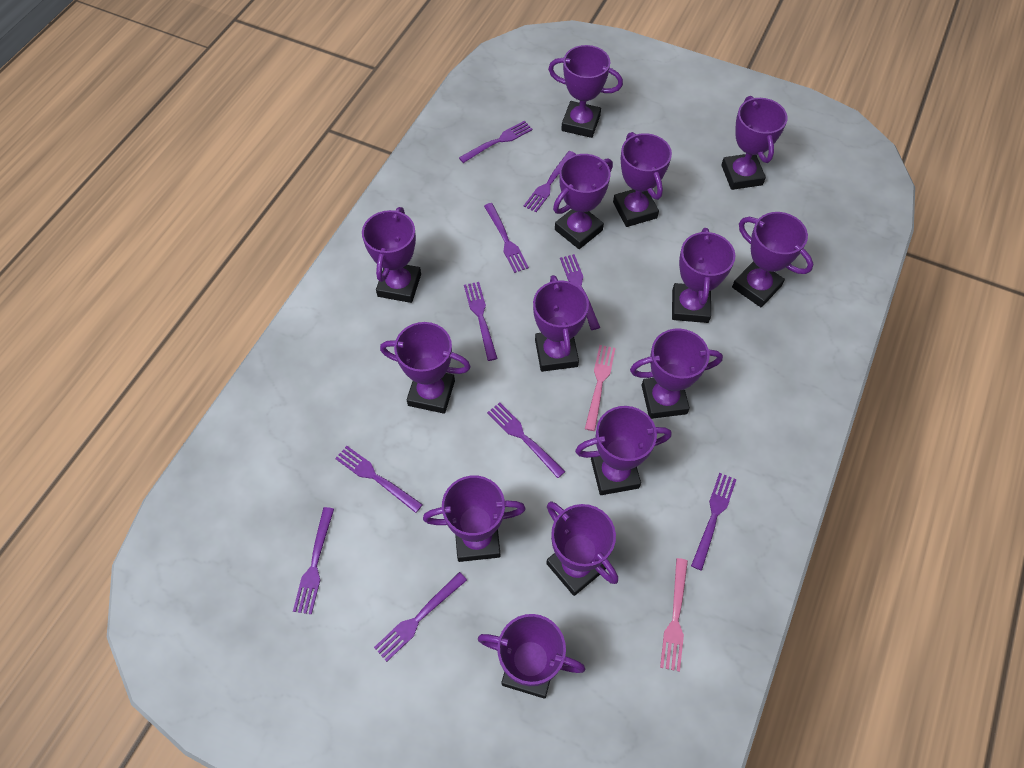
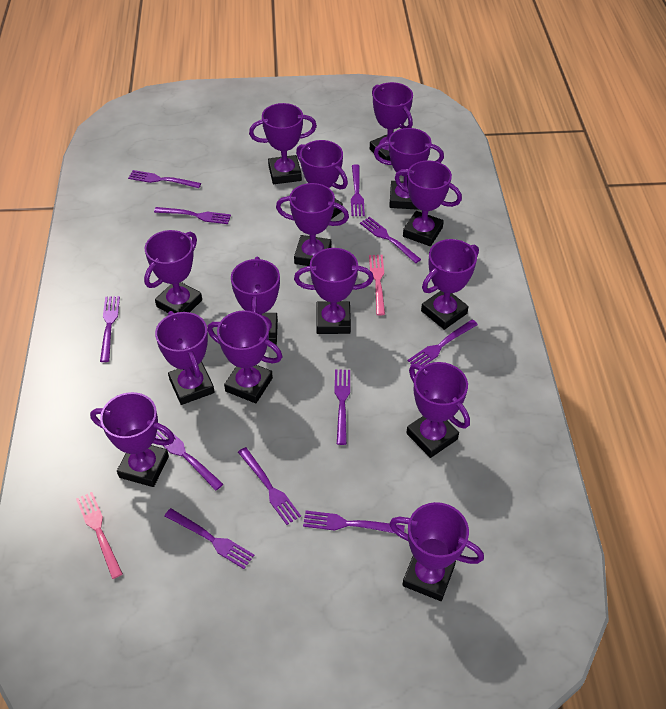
purple fork: 10 -> 11
purple trophy: 14 -> 15

